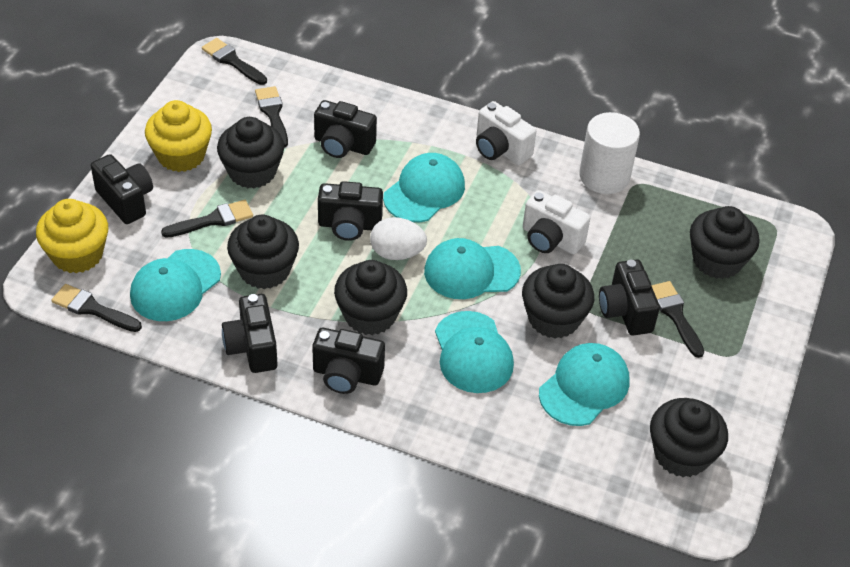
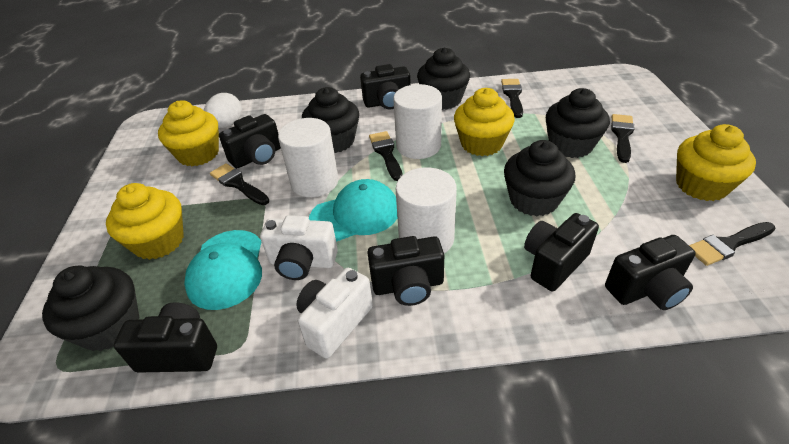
black cupcake: 6 -> 5
turquoise cap: 5 -> 2
white cylinder: 1 -> 3
yellow cupcake: 2 -> 4

